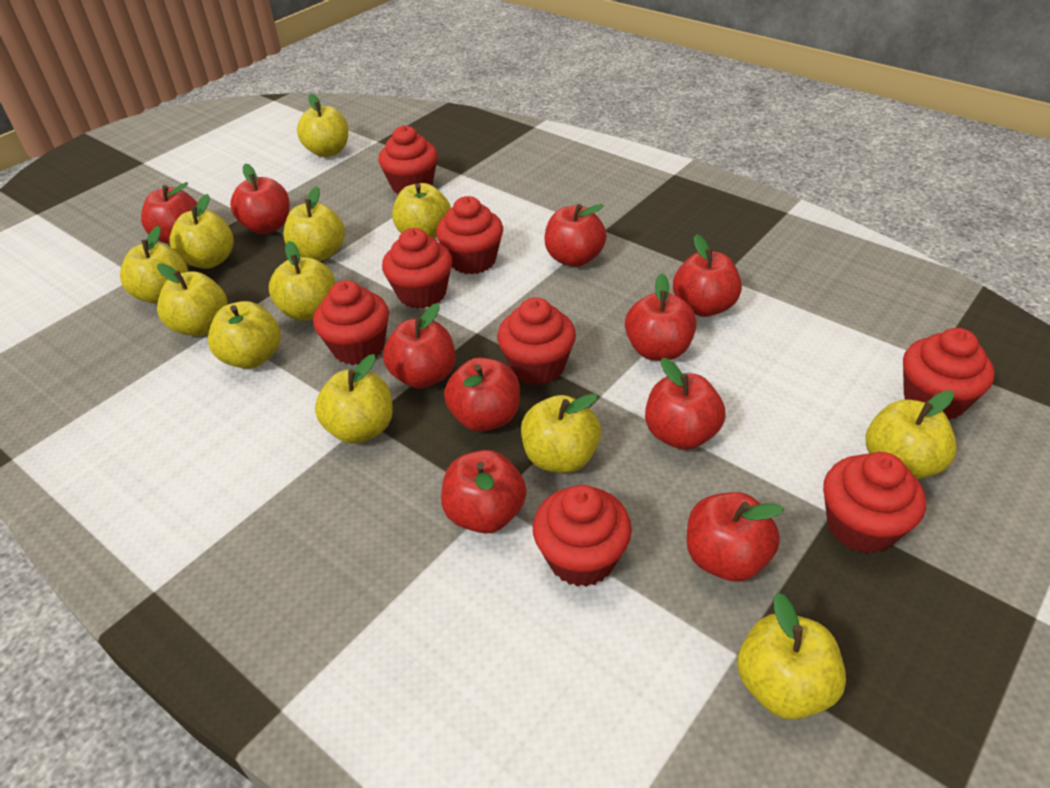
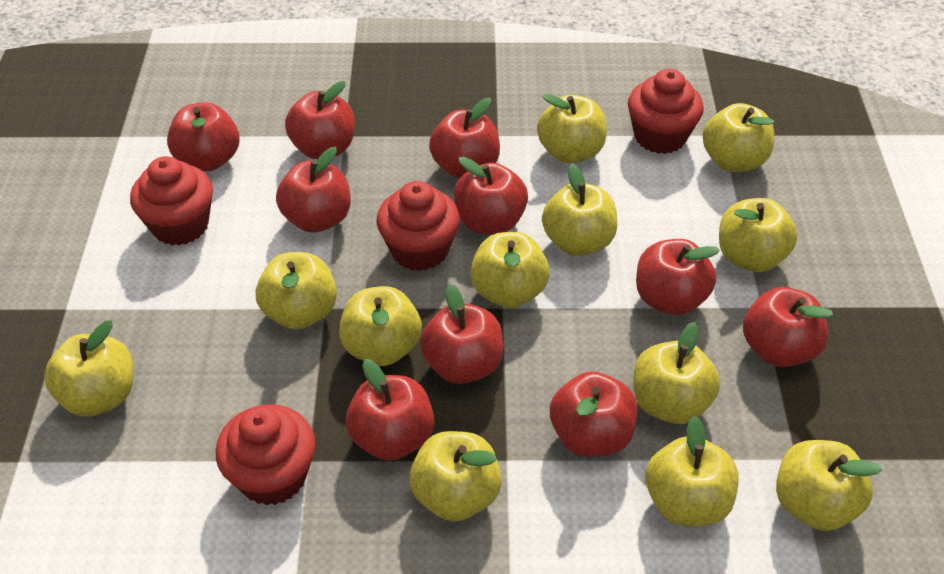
red cupcake: 8 -> 4

